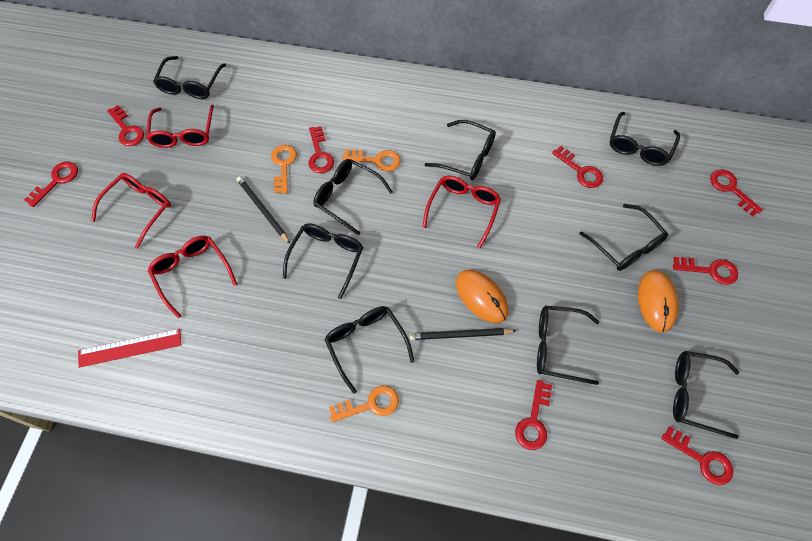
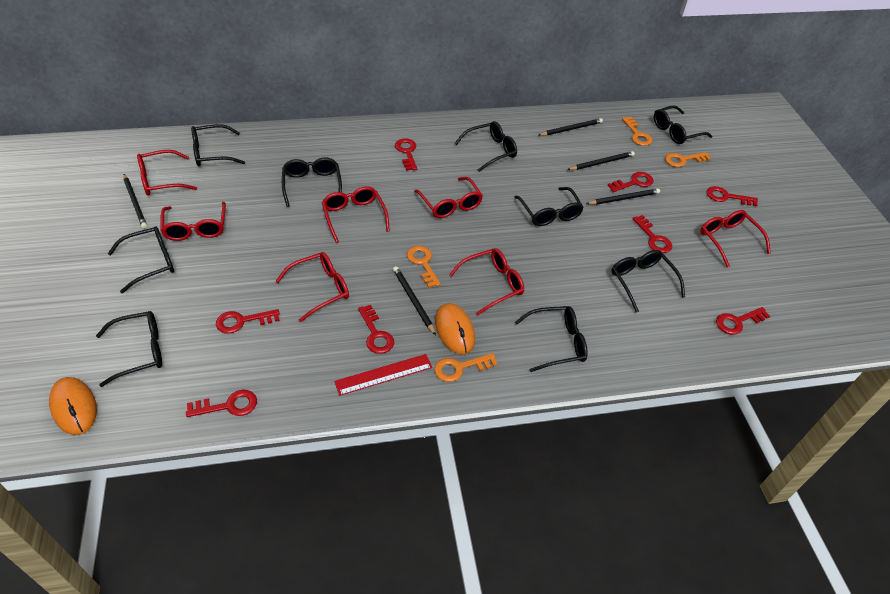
black pencil: 2 -> 5
orange key: 3 -> 4
red glasses: 4 -> 7

